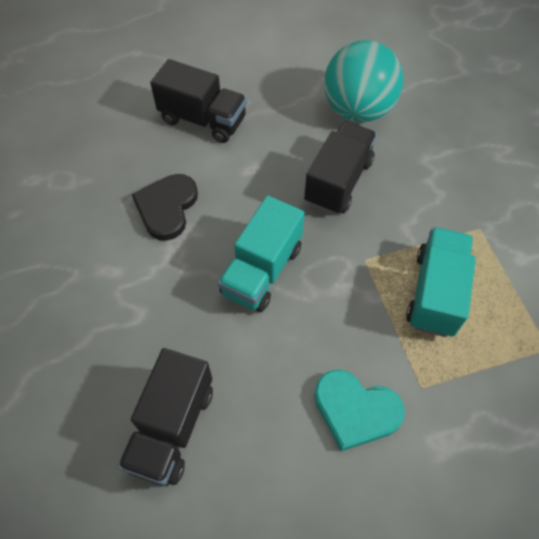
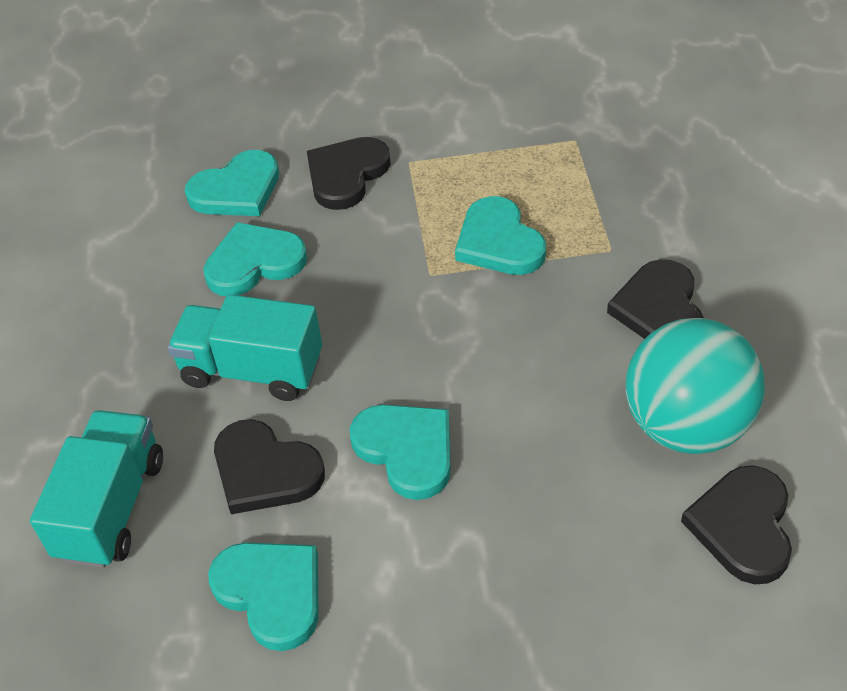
black heart: 1 -> 4
black truck: 3 -> 0
turquoise heart: 1 -> 5

